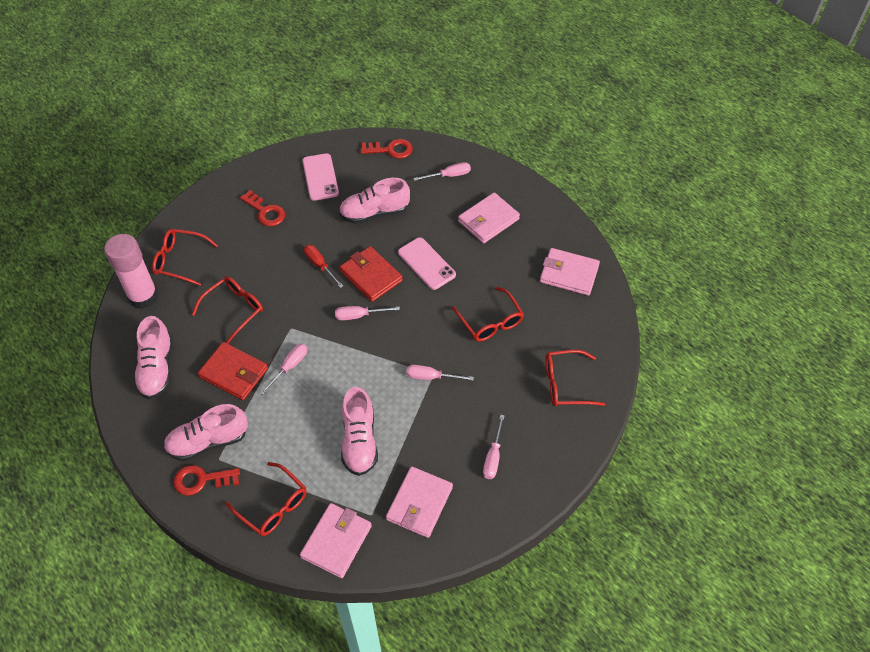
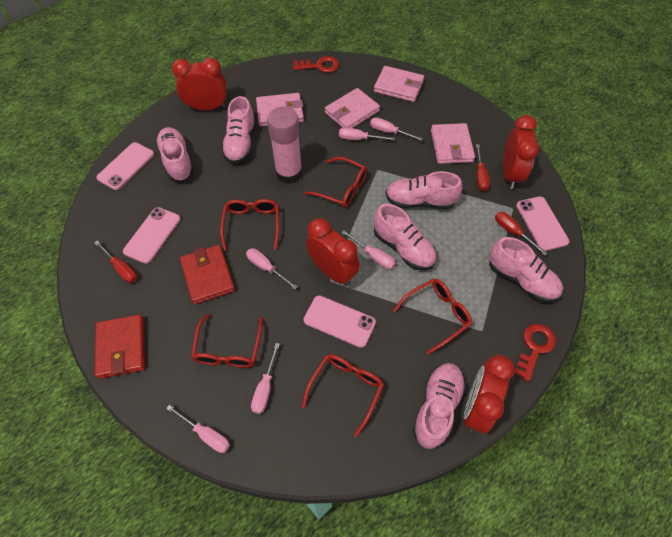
pink phone: 2 -> 4
pink screwdriver: 5 -> 6
pink shoe: 4 -> 6
red clock: 0 -> 4
red key: 3 -> 2
red screwdriver: 1 -> 3

